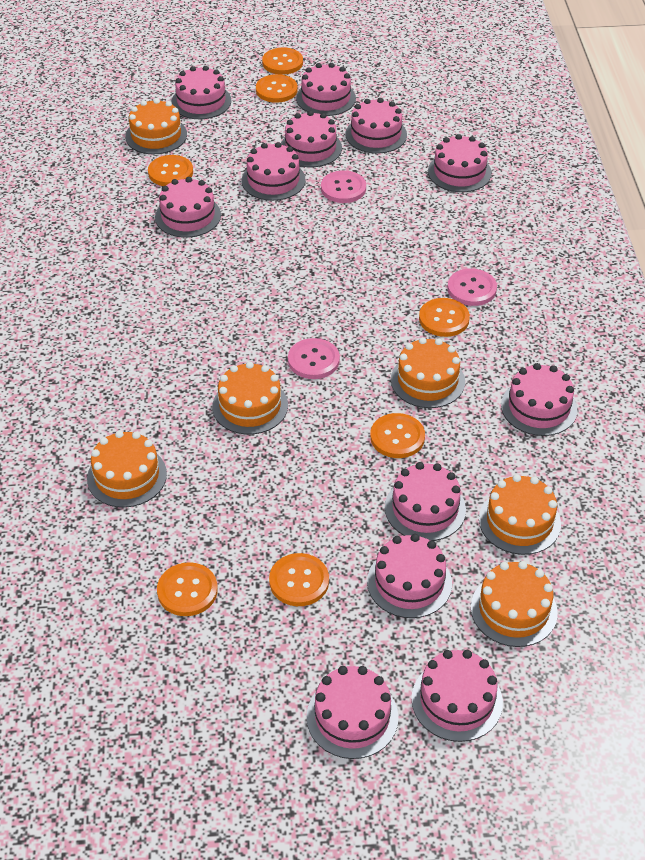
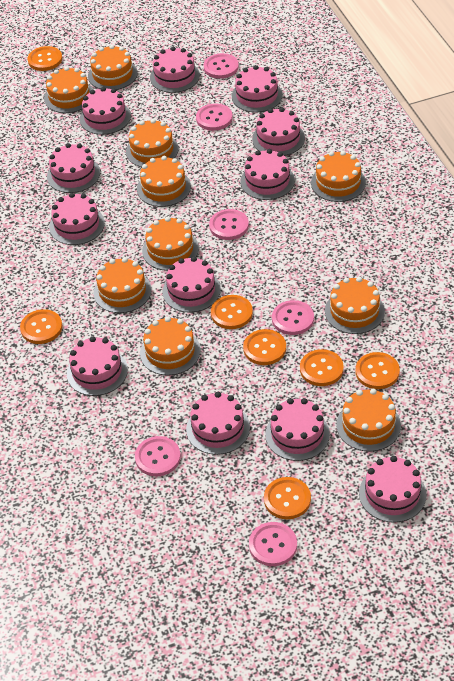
orange cake: 6 -> 10
pink button: 3 -> 6

